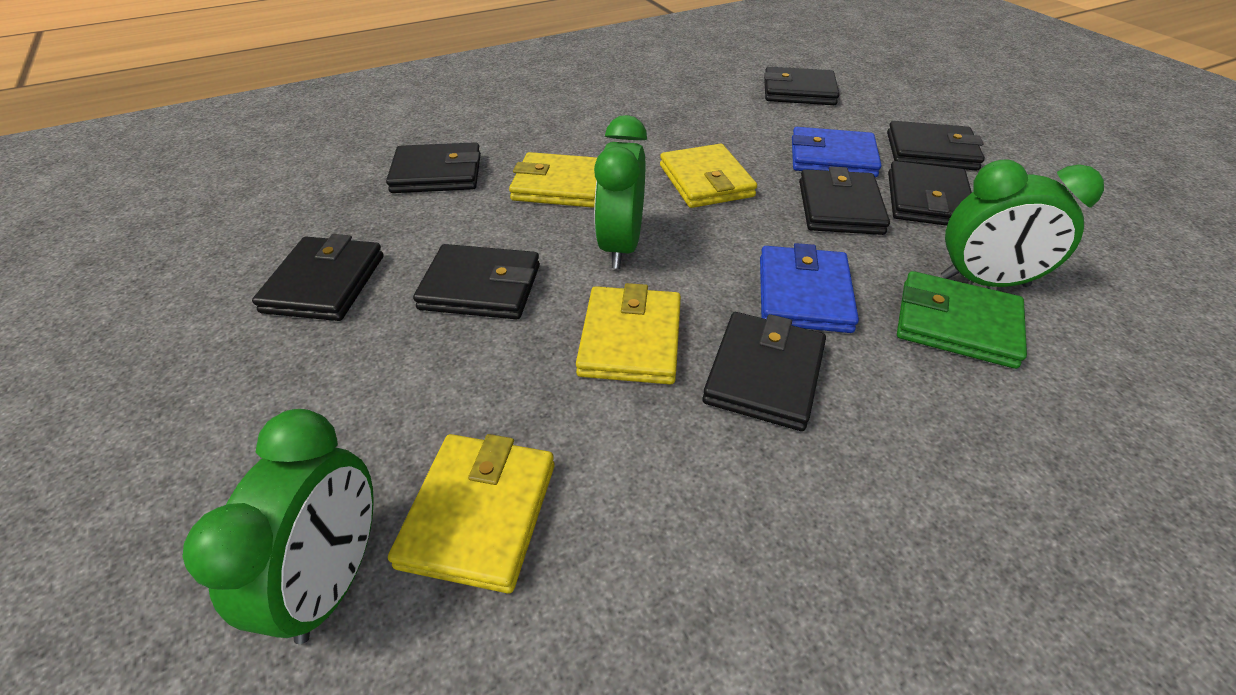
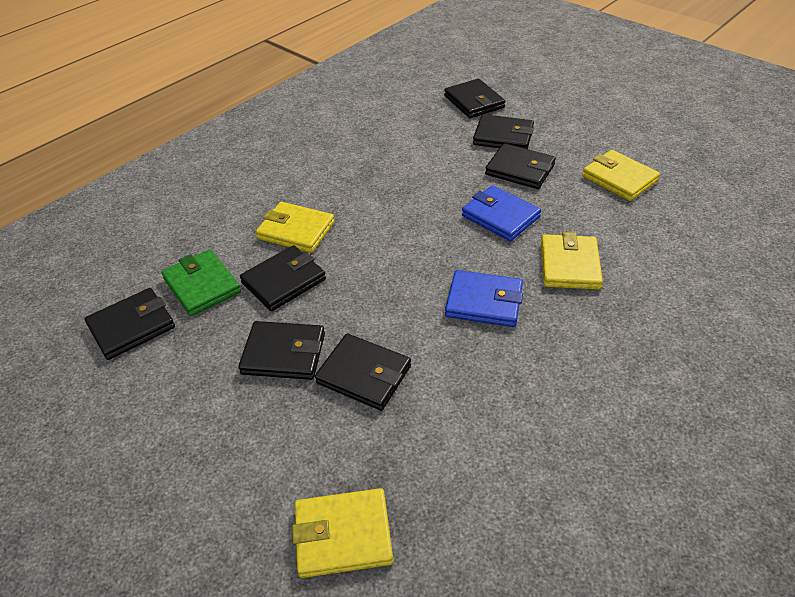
black wallet: 8 -> 7
green clock: 3 -> 0

